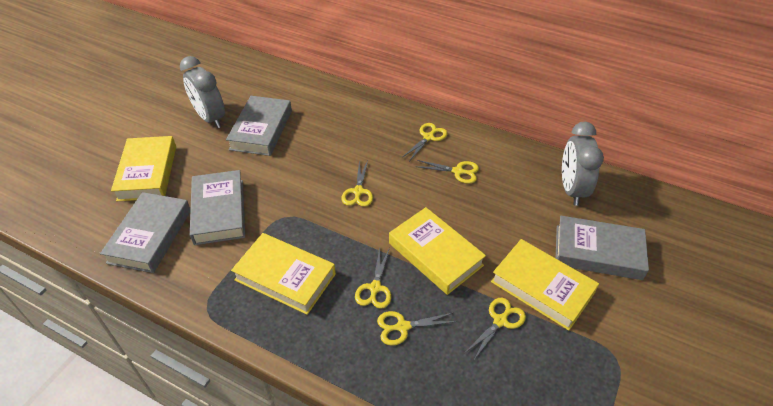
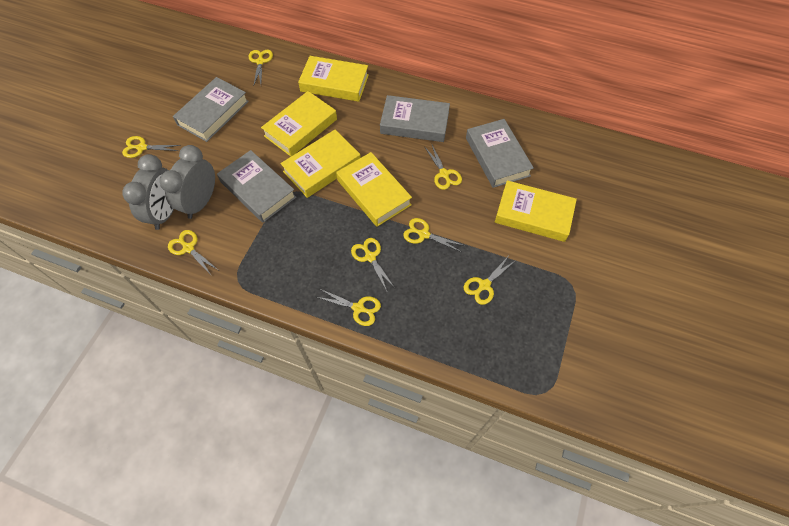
yellow book: 4 -> 5
yellow scissors: 6 -> 8

